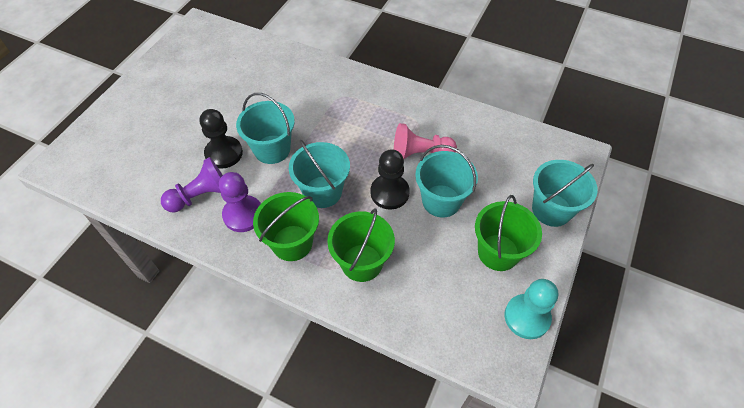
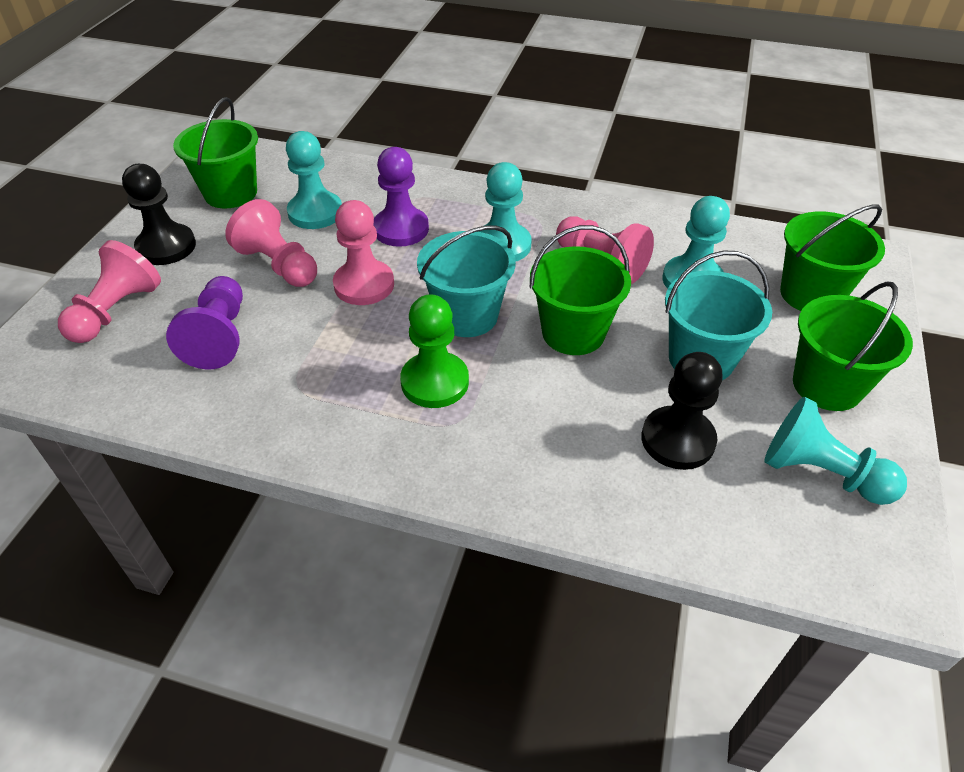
green bucket: 3 -> 4
green pawn: 0 -> 1
pink pawn: 1 -> 4
turquoise bucket: 4 -> 2
turquoise pawn: 1 -> 4

